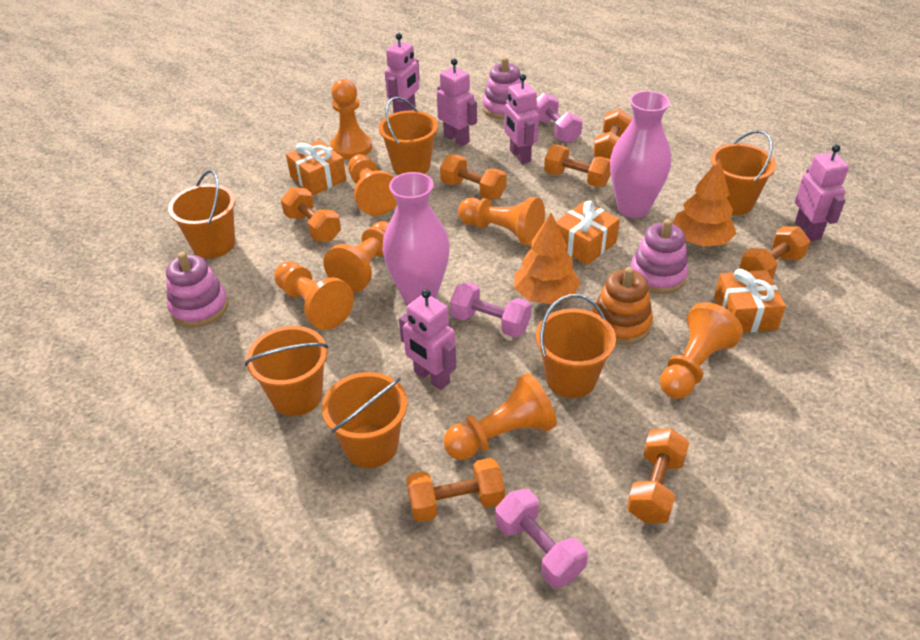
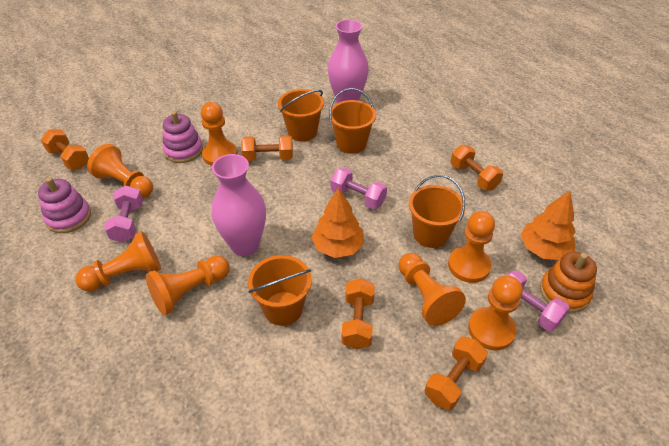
orange bucket: 6 -> 4
orange dumbbell: 7 -> 5
orange gift: 3 -> 0
pink robot: 5 -> 0
pink stacking toy: 3 -> 2

